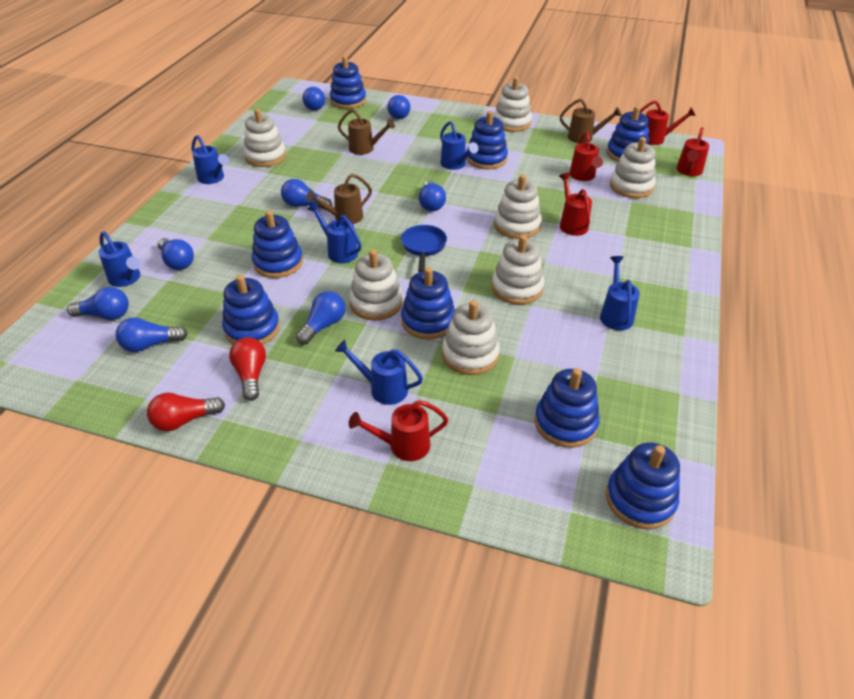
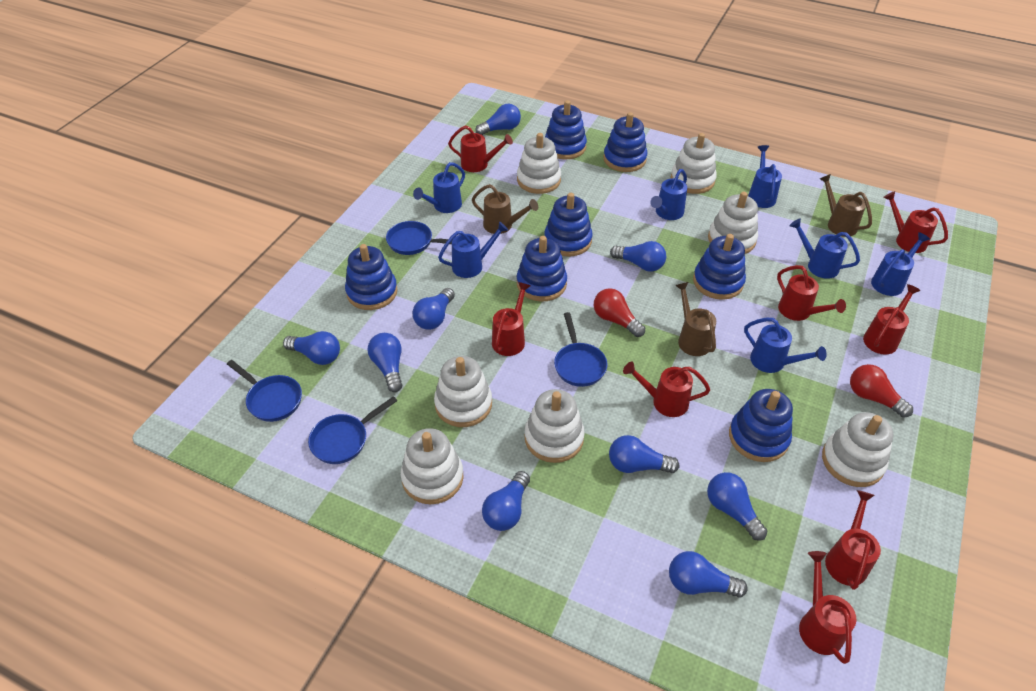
blue light bulb: 8 -> 9
blue pan: 1 -> 4
blue stacking toy: 8 -> 7
blue watering can: 6 -> 7
red watering can: 5 -> 8

